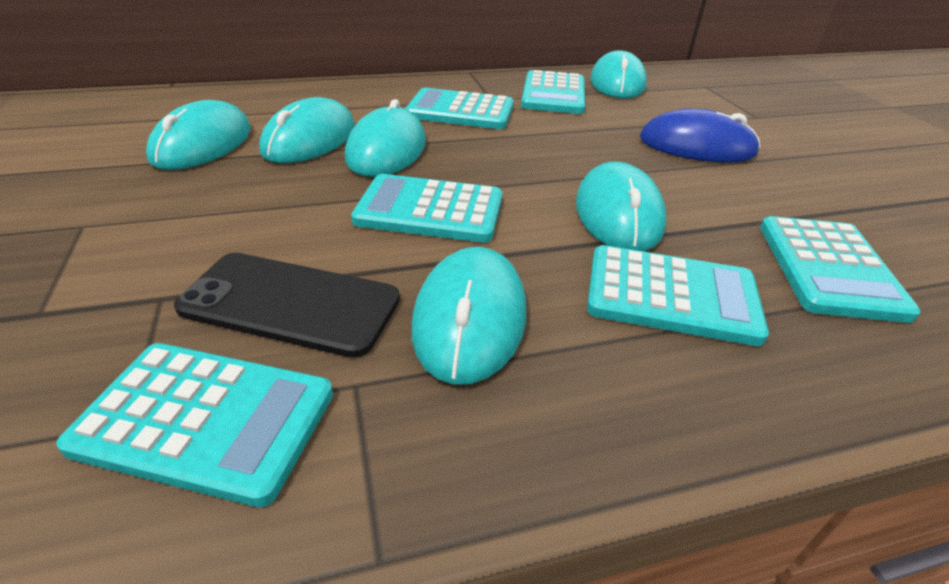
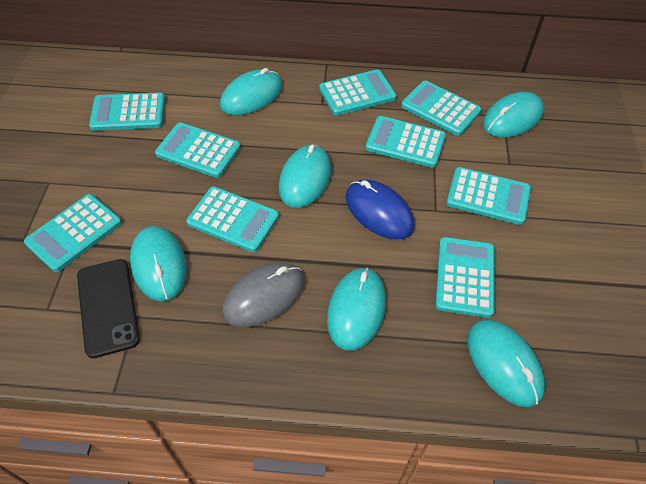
grey mouse: 0 -> 1
turquoise calculator: 6 -> 9

